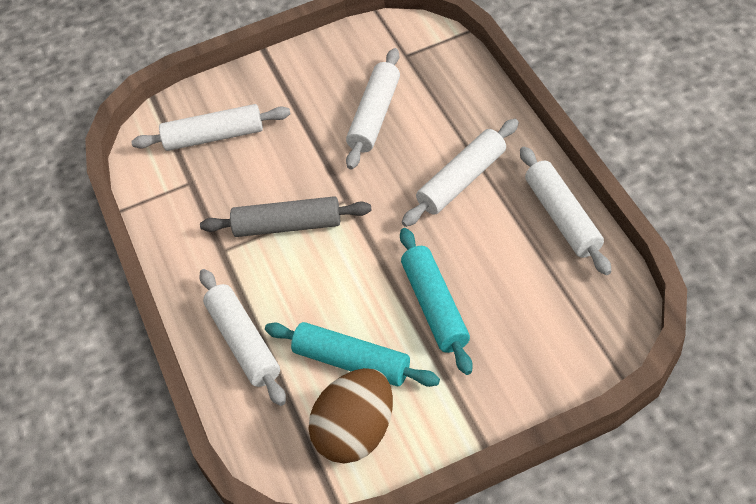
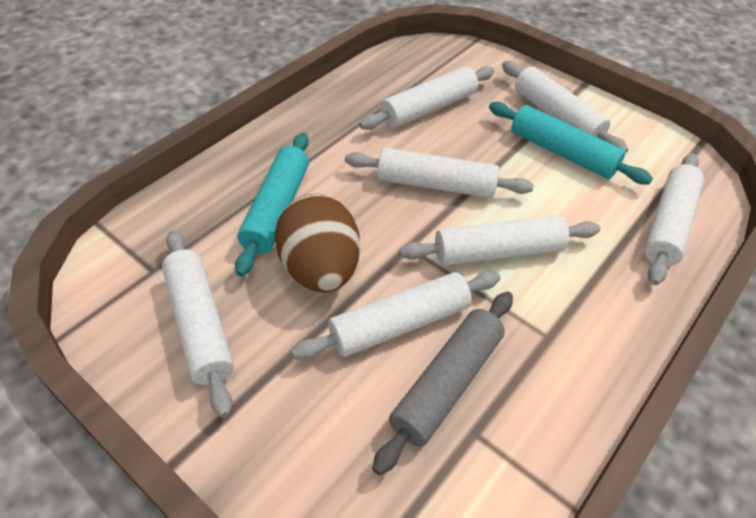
white rolling pin: 5 -> 7

